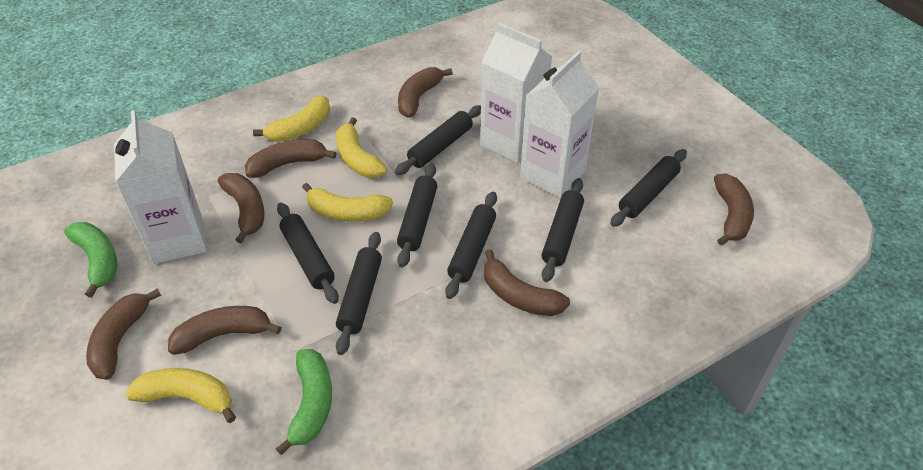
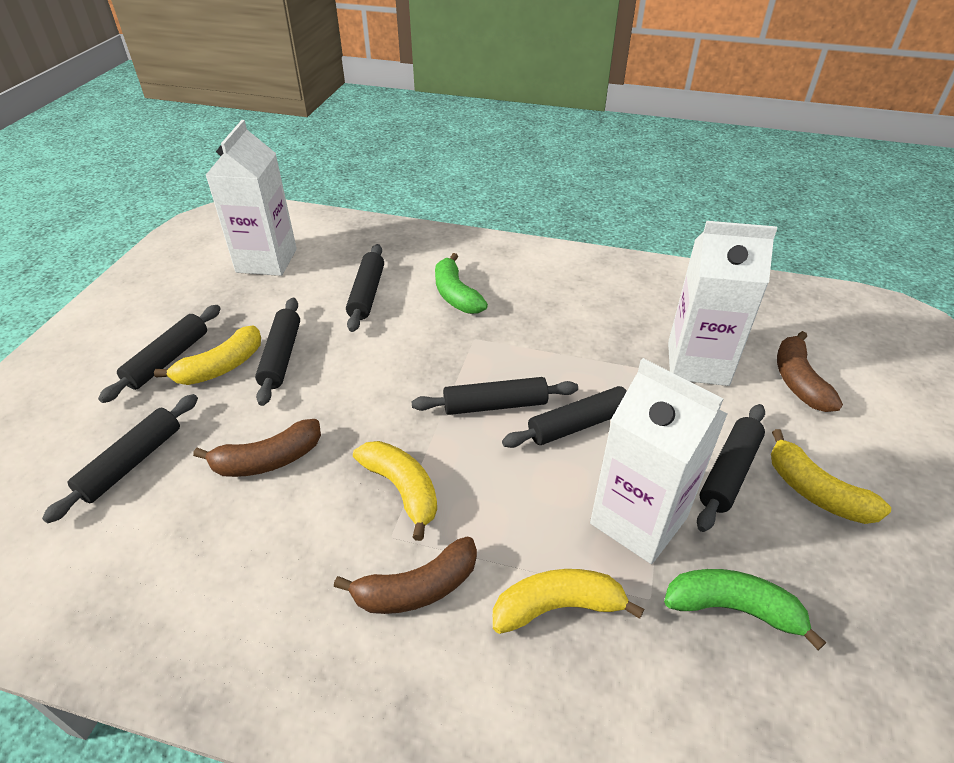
brown banana: 7 -> 3

